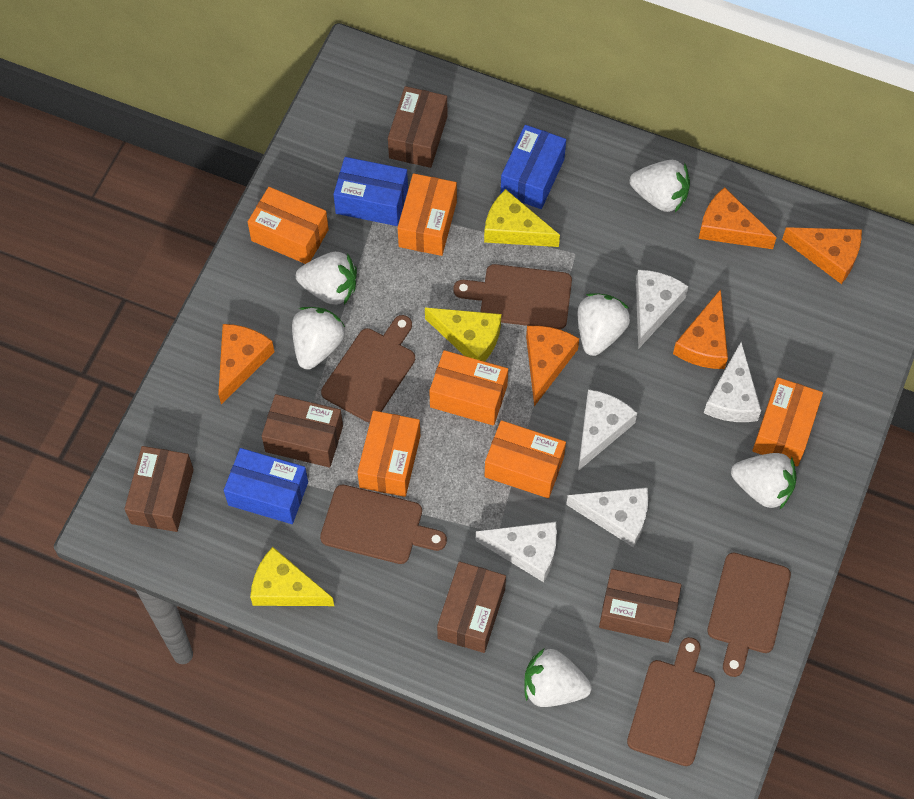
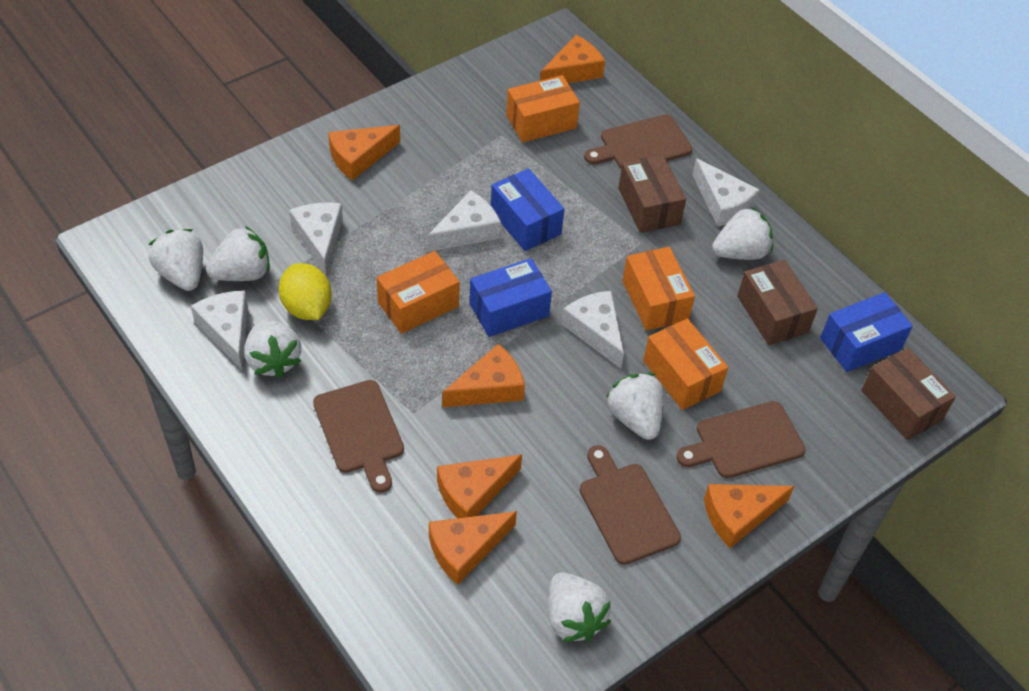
brown box: 5 -> 3
brown cutting board: 5 -> 4
orange box: 6 -> 4
orange cheese: 5 -> 6
yellow cheese: 3 -> 0
yellow lemon: 0 -> 1

